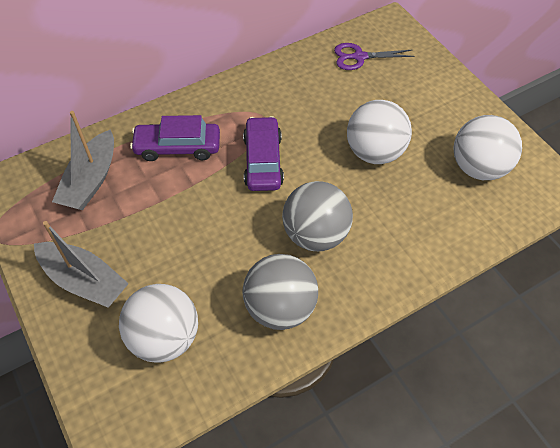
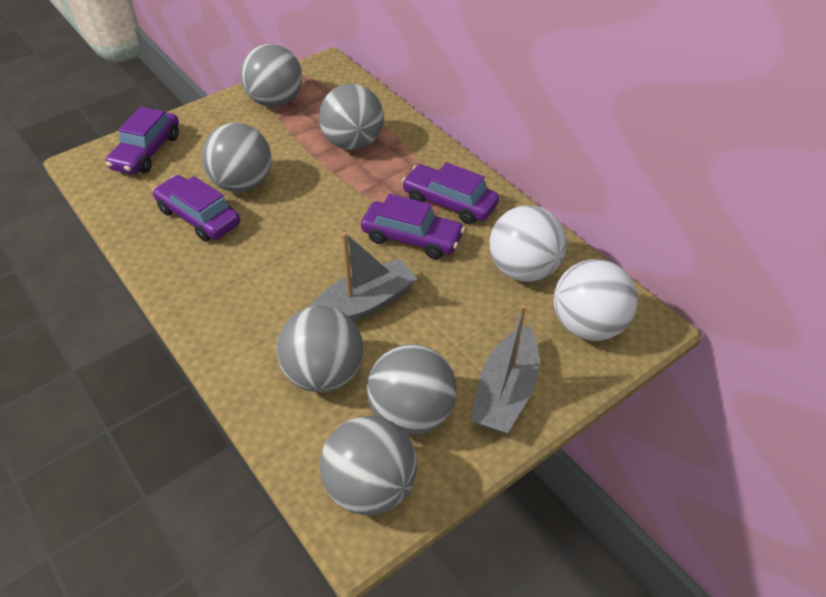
grey ball: 2 -> 6
purple car: 2 -> 4
purple scissors: 1 -> 0
white ball: 3 -> 2

